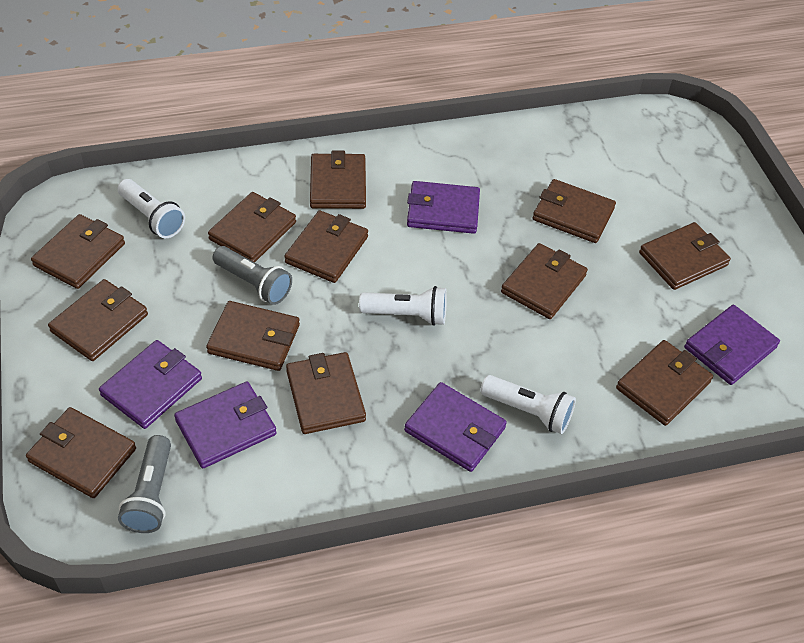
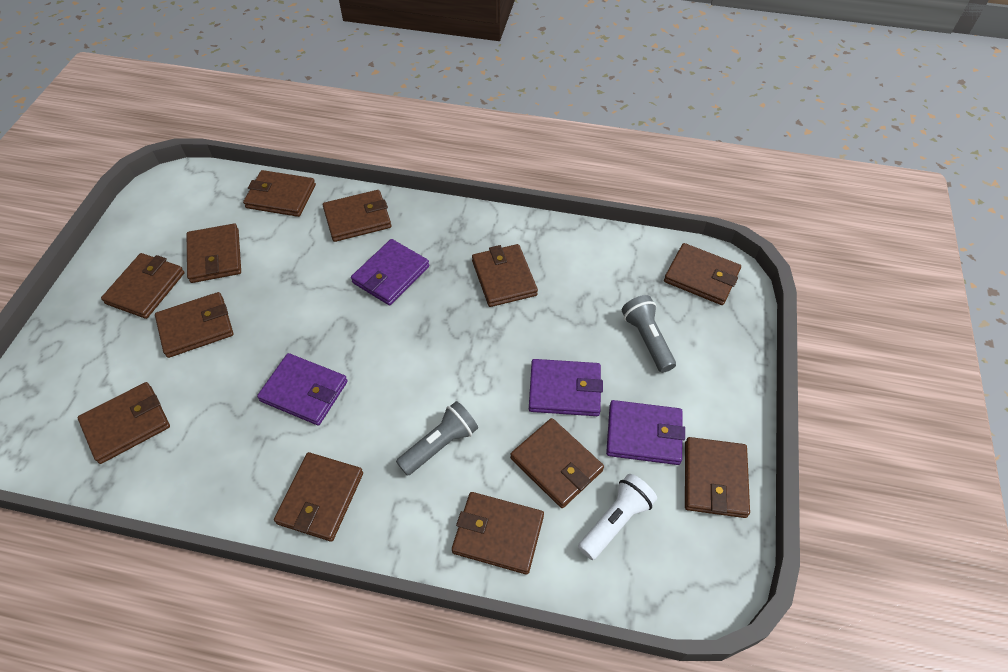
purple wallet: 5 -> 4
white flashlight: 3 -> 1

